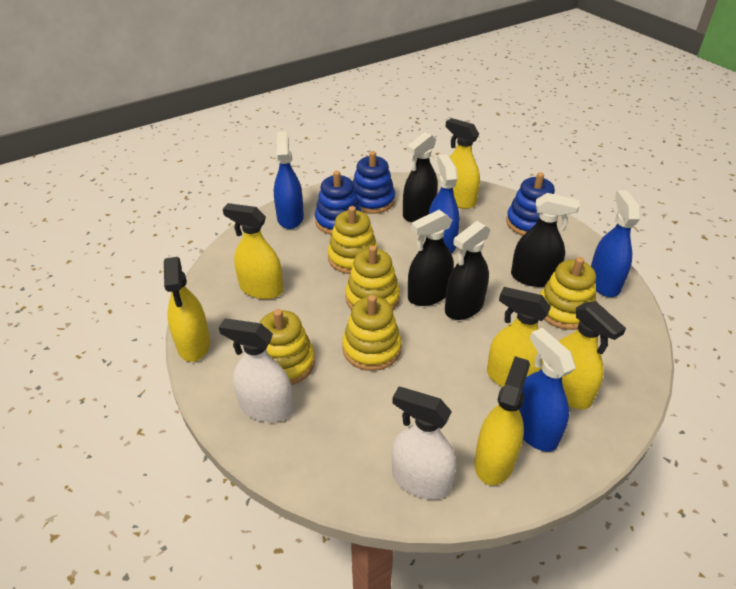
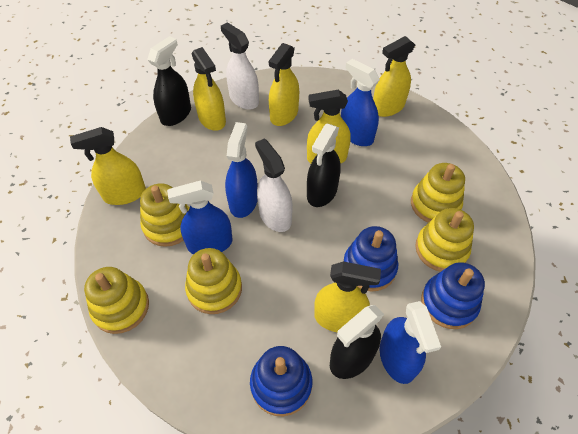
black spray bottle: 4 -> 3

